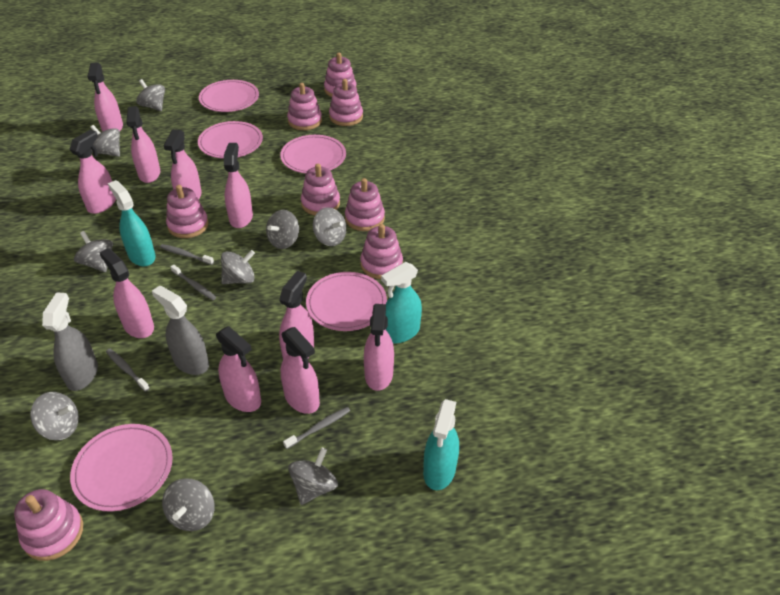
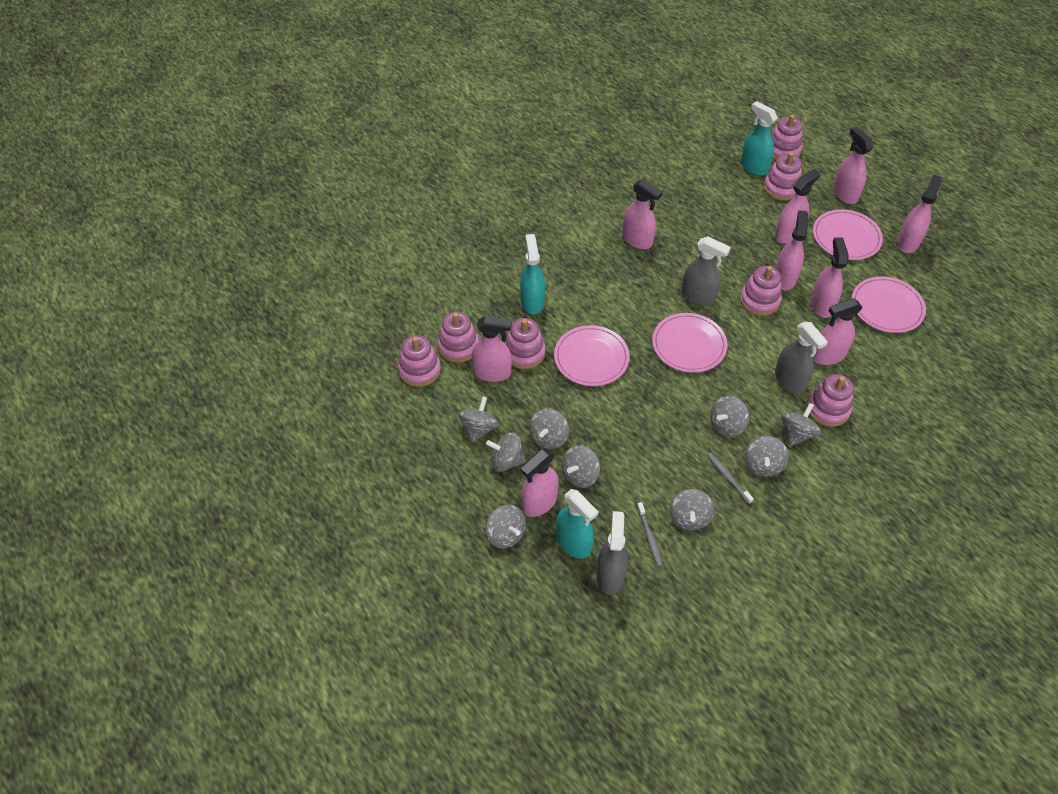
grey spray bottle: 2 -> 3
grey toothbrush: 4 -> 2
pink plate: 5 -> 4
pink spray bottle: 10 -> 9
pink stacking toy: 8 -> 7

